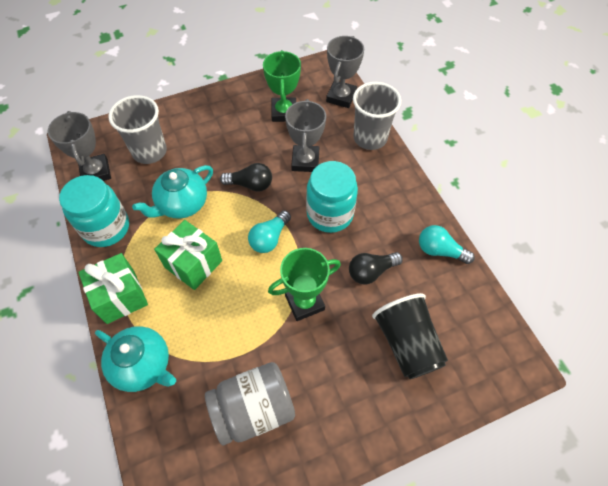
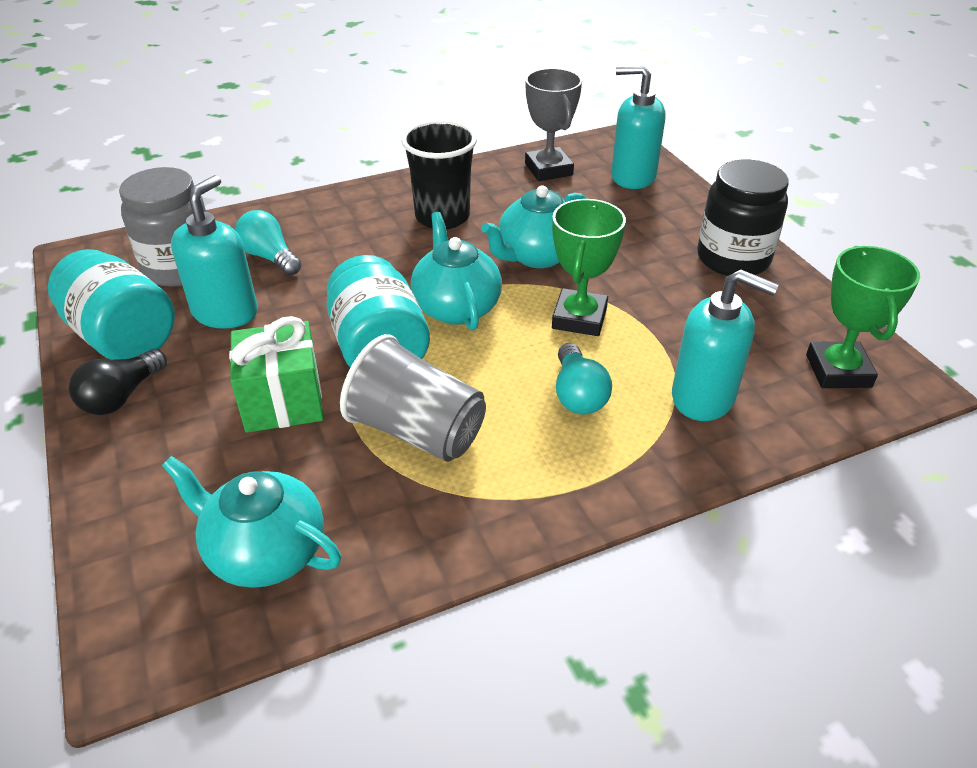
black jar: 0 -> 1
black light bulb: 2 -> 1
green gift: 2 -> 1
grey cup: 2 -> 1
grey trophy: 3 -> 1
turquoise soap dispenser: 0 -> 3
turquoise teapot: 2 -> 3

